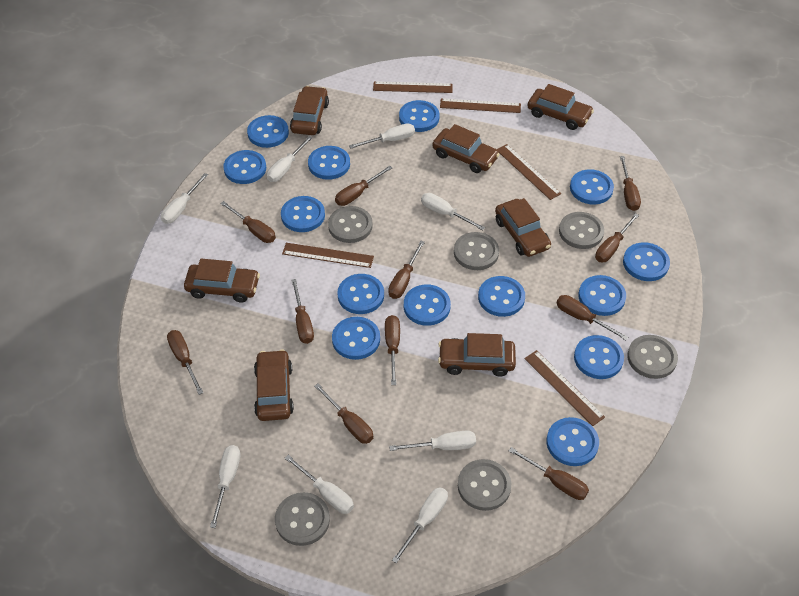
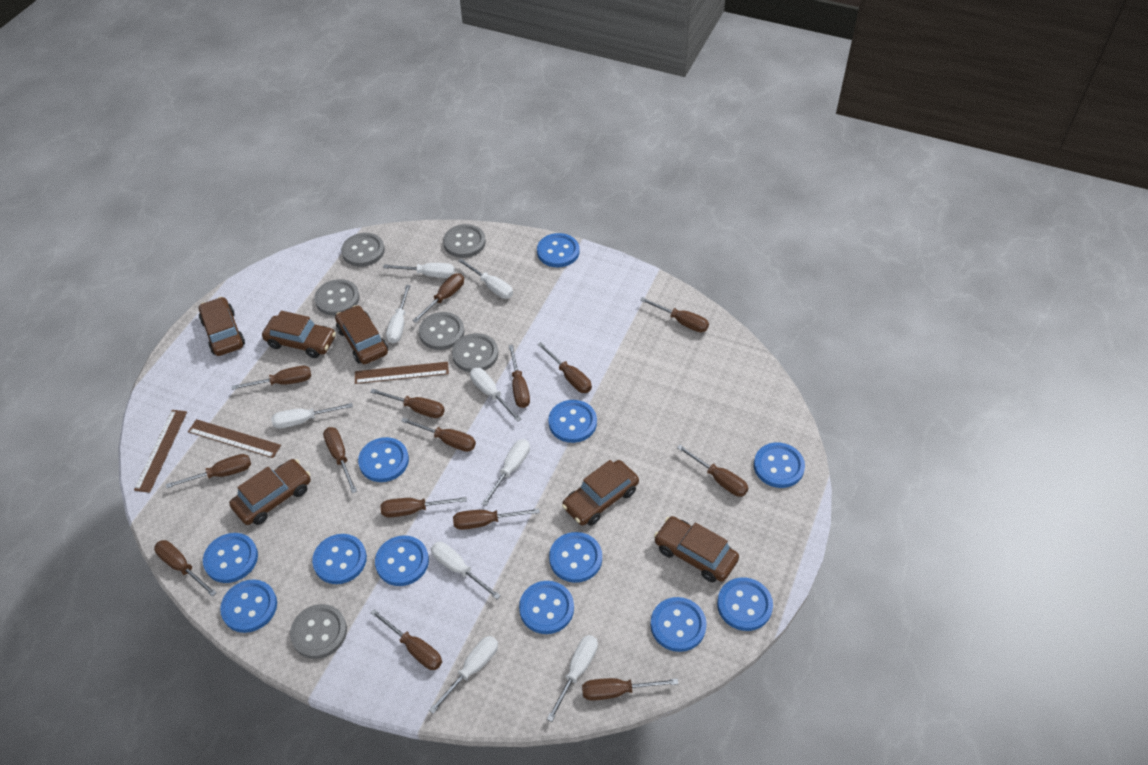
blue button: 14 -> 12
brown car: 7 -> 6
brown ruler: 5 -> 3
brown screwdriver: 11 -> 15
white screwdriver: 8 -> 9

